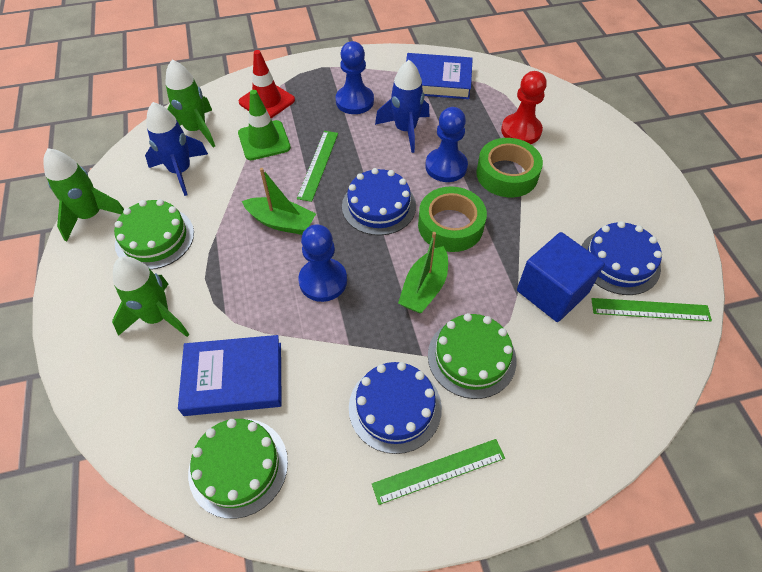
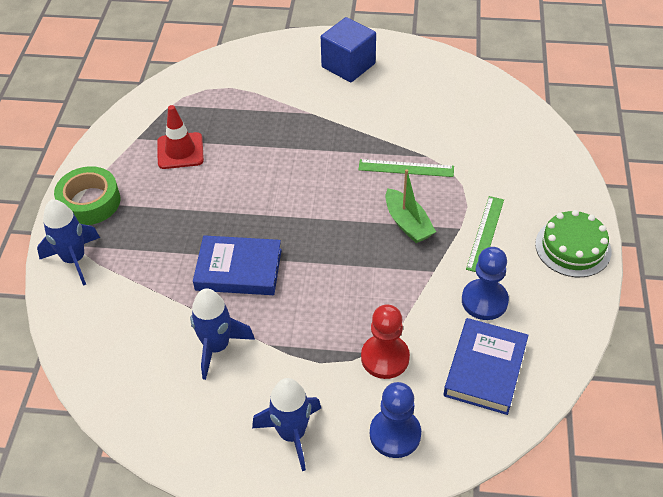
blue cake: 3 -> 0
blue pawn: 3 -> 2
blue rocket: 2 -> 3
green boat: 2 -> 1
green cake: 3 -> 1
green rocket: 3 -> 0
green ruler: 3 -> 2
green tape: 2 -> 1
green traffic cone: 1 -> 0

